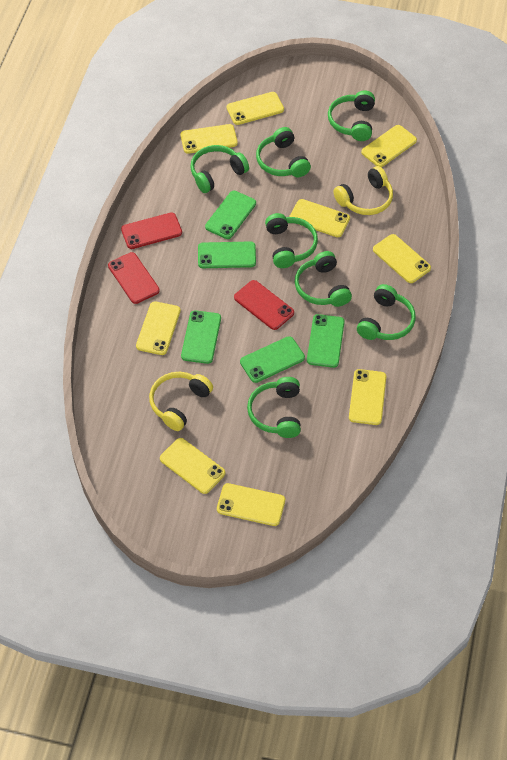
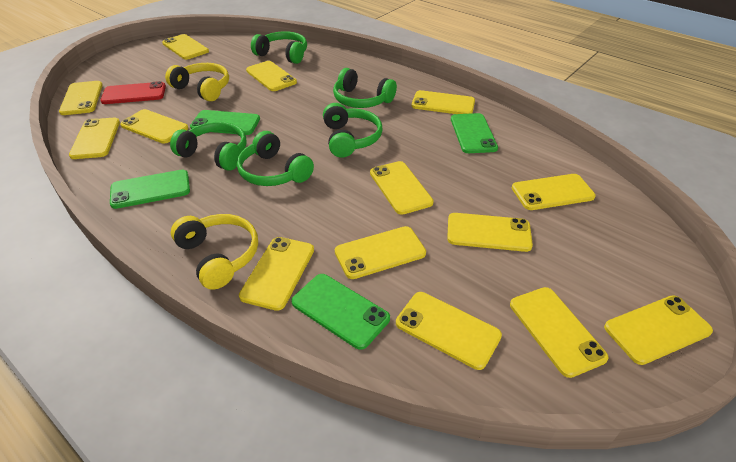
green headphones: 7 -> 5
green phone: 5 -> 4
red phone: 3 -> 1
yellow phone: 9 -> 14

